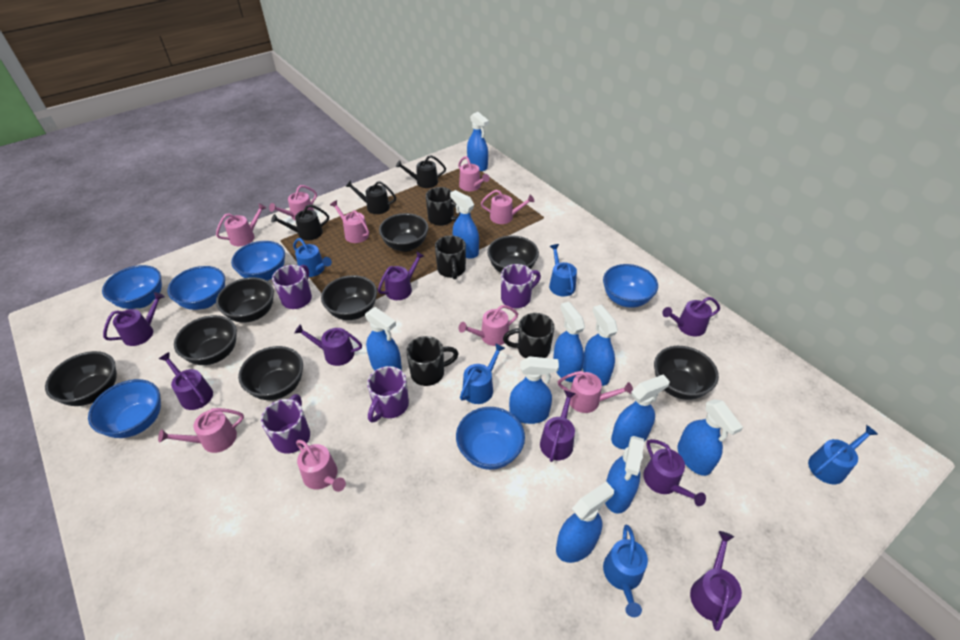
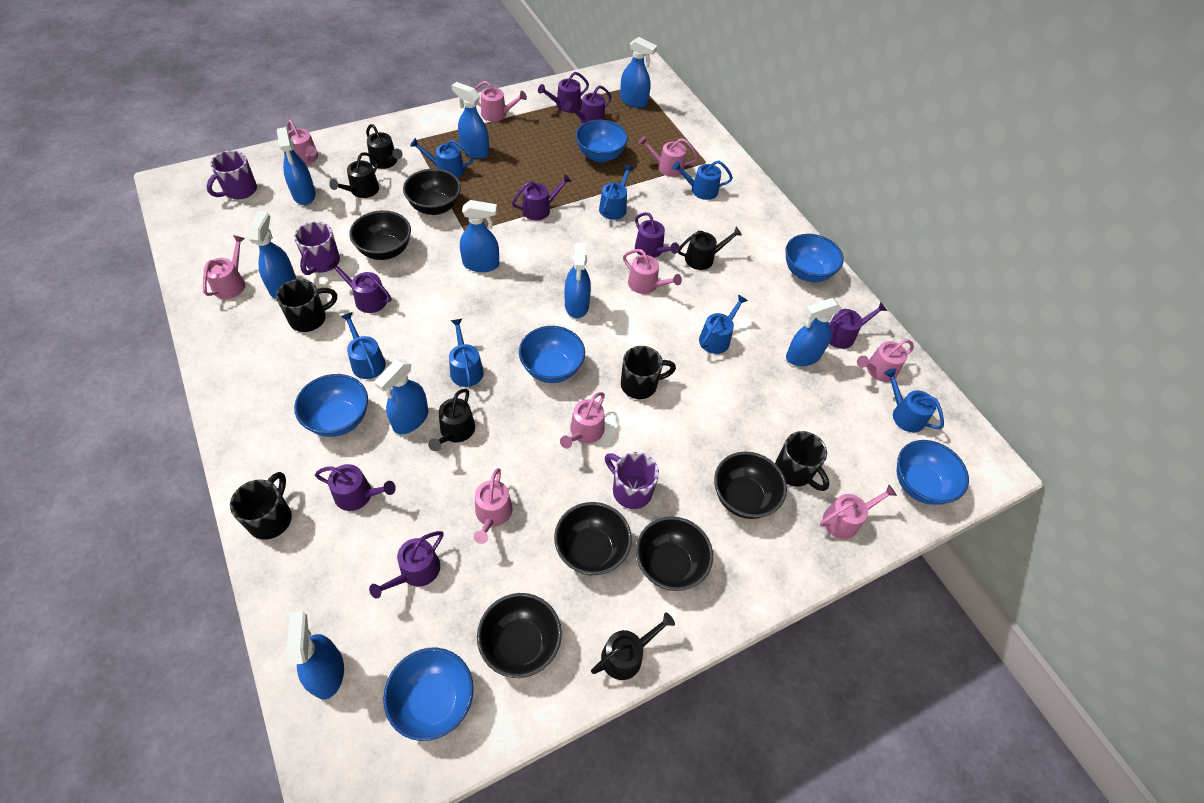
black bowl: 8 -> 6
black watering can: 3 -> 5
blue spray bottle: 10 -> 9
blue watering can: 5 -> 7
purple mug: 4 -> 3

